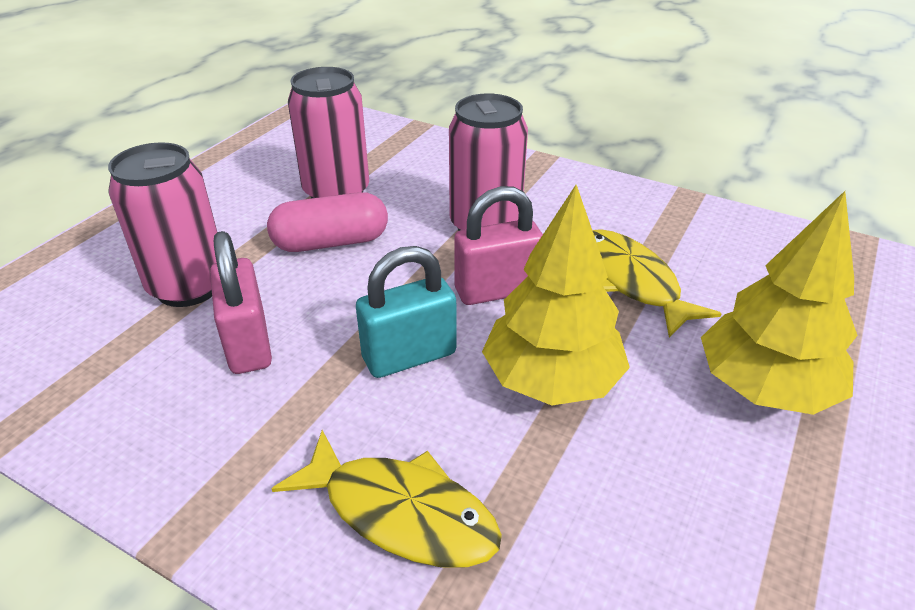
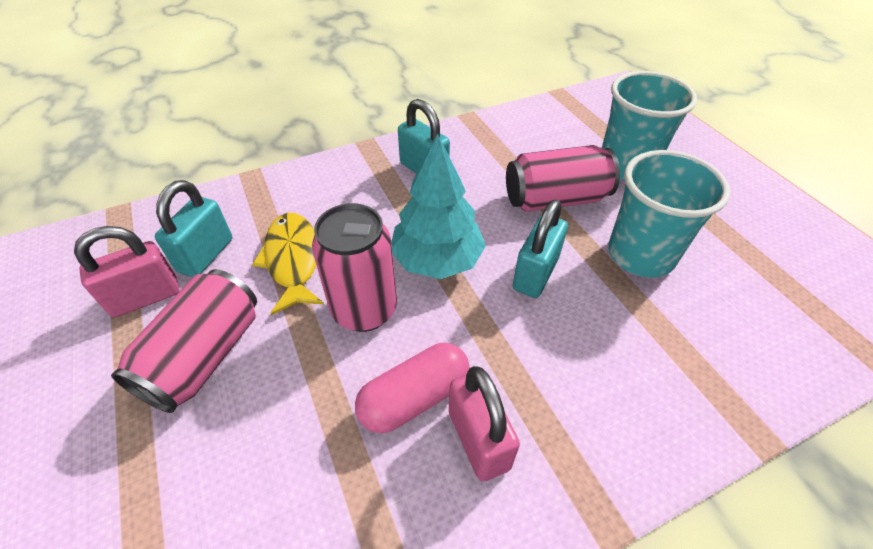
turquoise cup: 0 -> 2
turquoise padlock: 1 -> 3
turquoise tree: 0 -> 1
yellow fish: 2 -> 1
yellow tree: 2 -> 0

